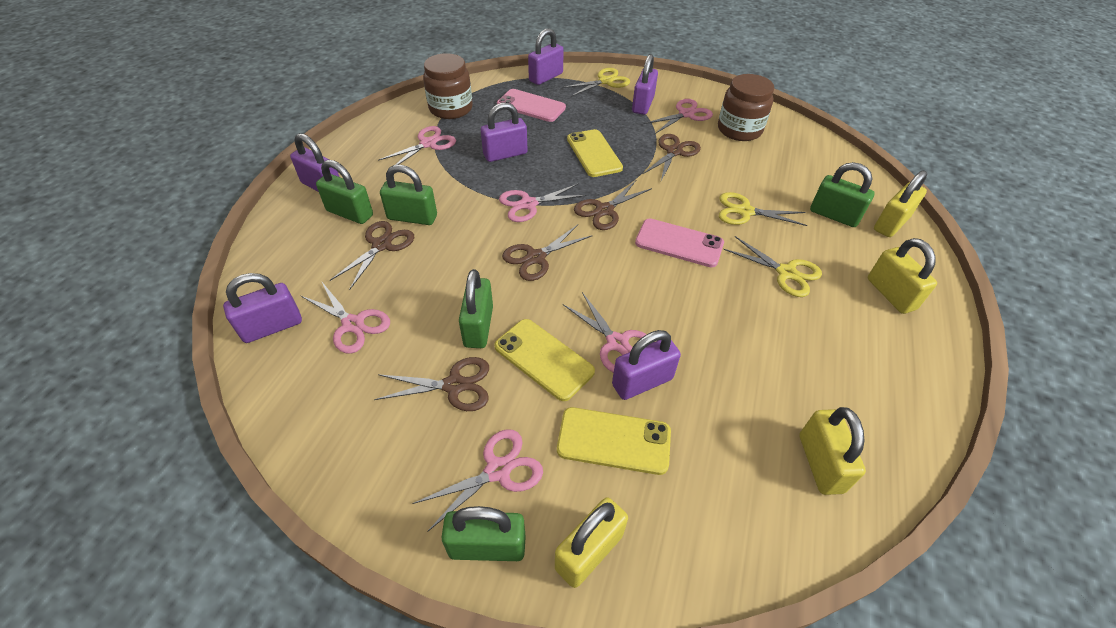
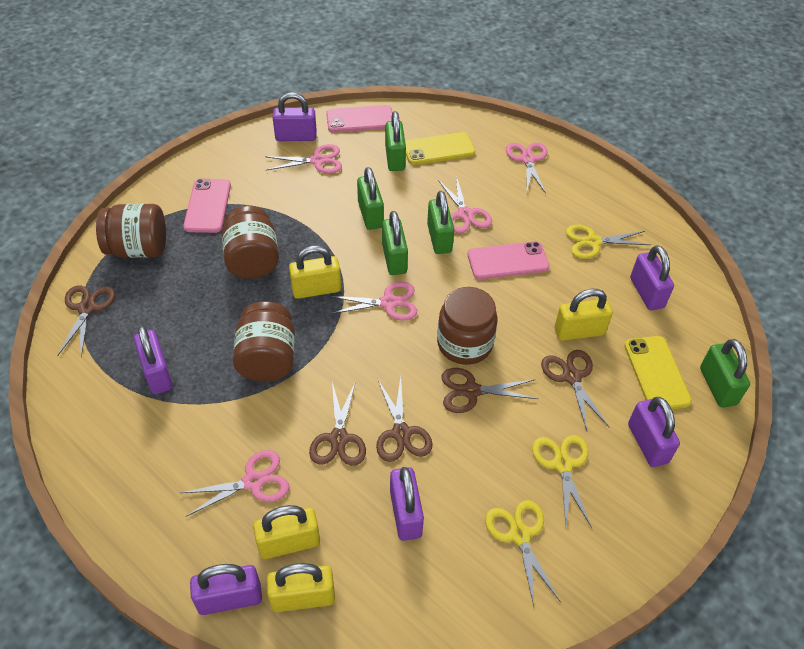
brown jar: 2 -> 4
pink phone: 2 -> 3
pink scissors: 6 -> 5
yellow phone: 3 -> 2

